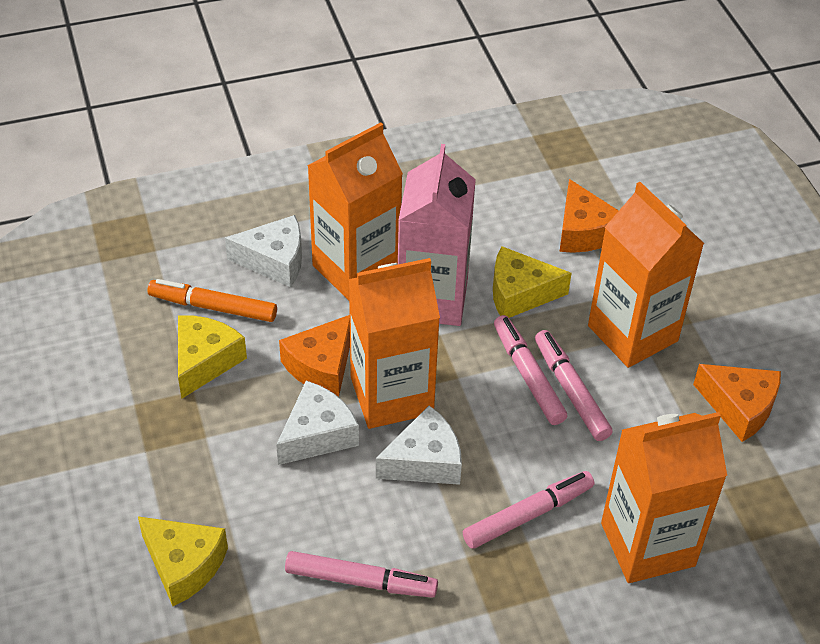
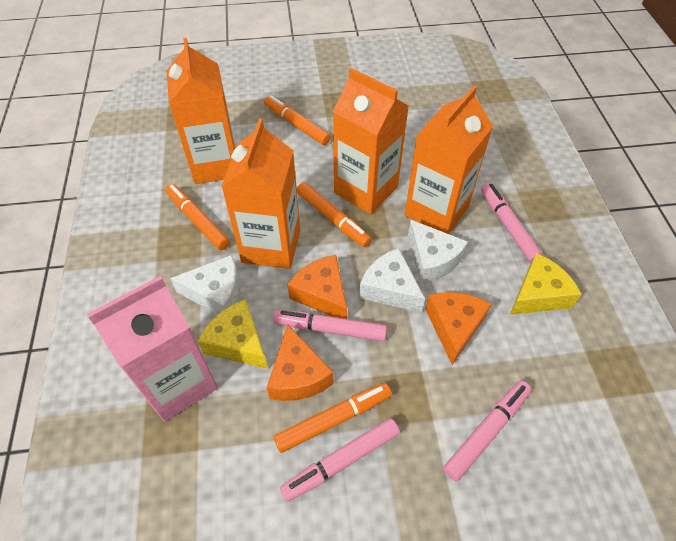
orange marker: 1 -> 4
yellow cheese: 3 -> 2

